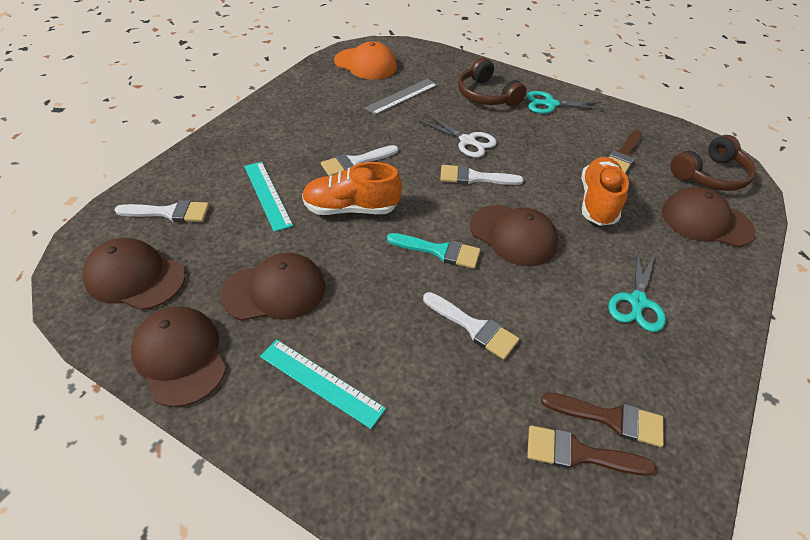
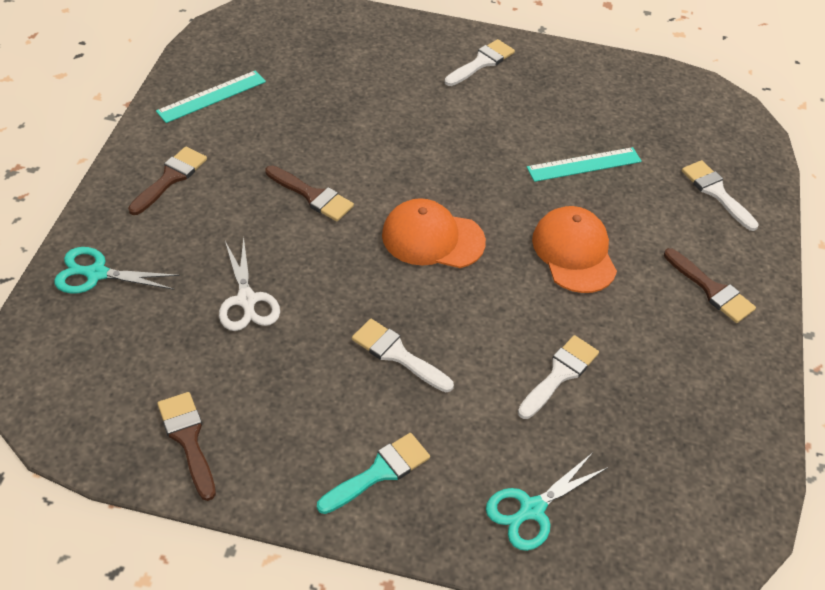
brown brush: 3 -> 4
brown cap: 5 -> 0
brown headphones: 2 -> 0
grey ruler: 1 -> 0
orange cap: 1 -> 2
orange shoe: 2 -> 0

